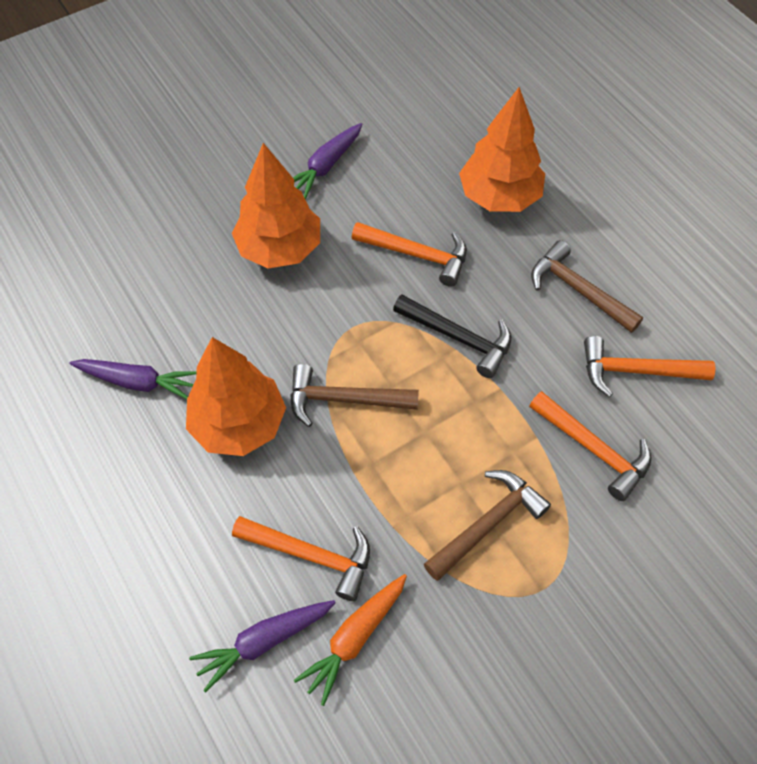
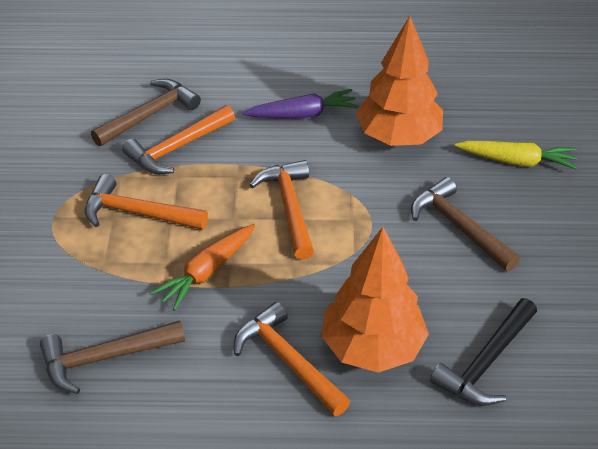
orange tree: 3 -> 2
purple carrot: 3 -> 1
yellow carrot: 0 -> 1

